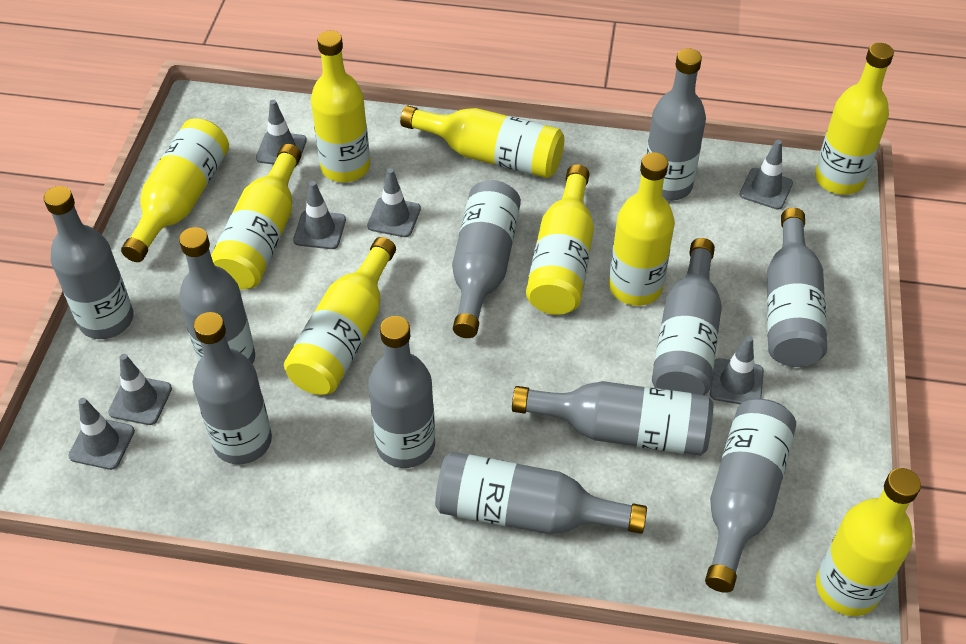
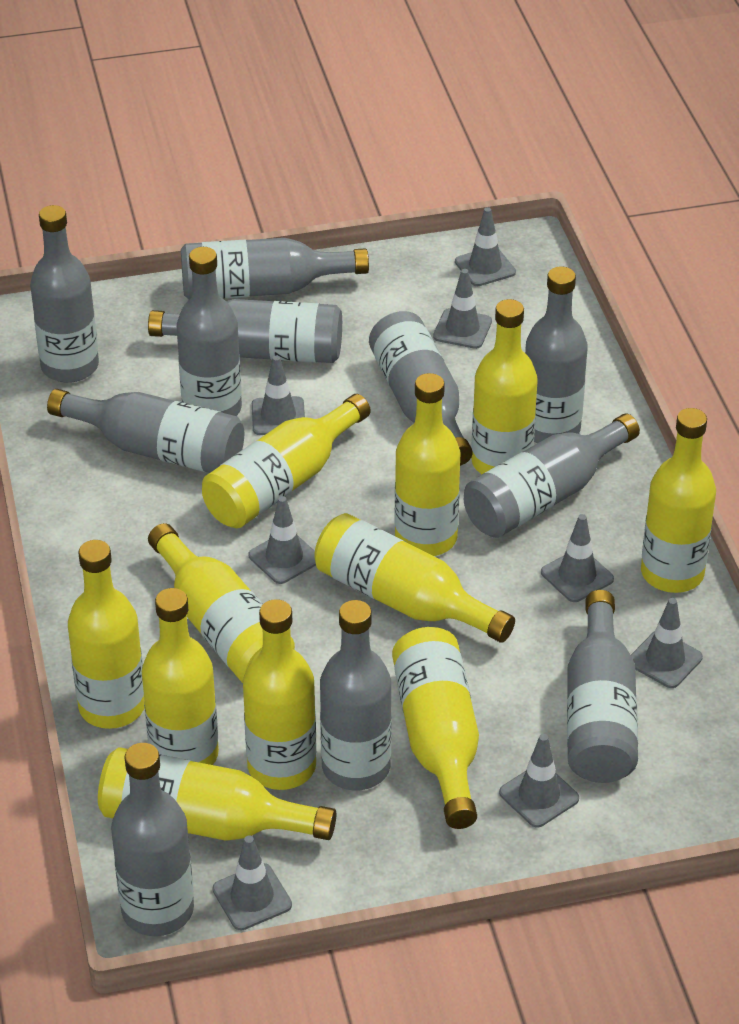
grey traffic cone: 7 -> 8
yellow bottle: 9 -> 11

